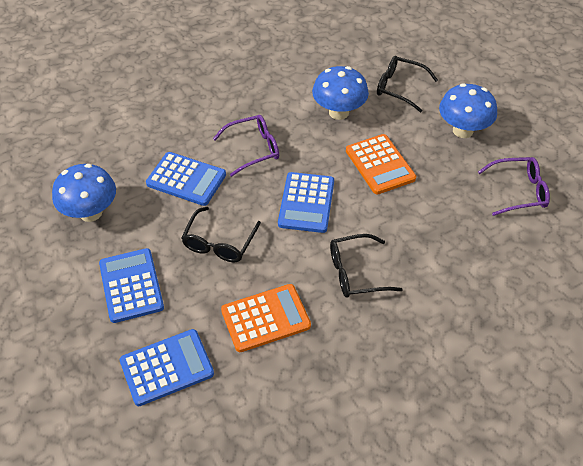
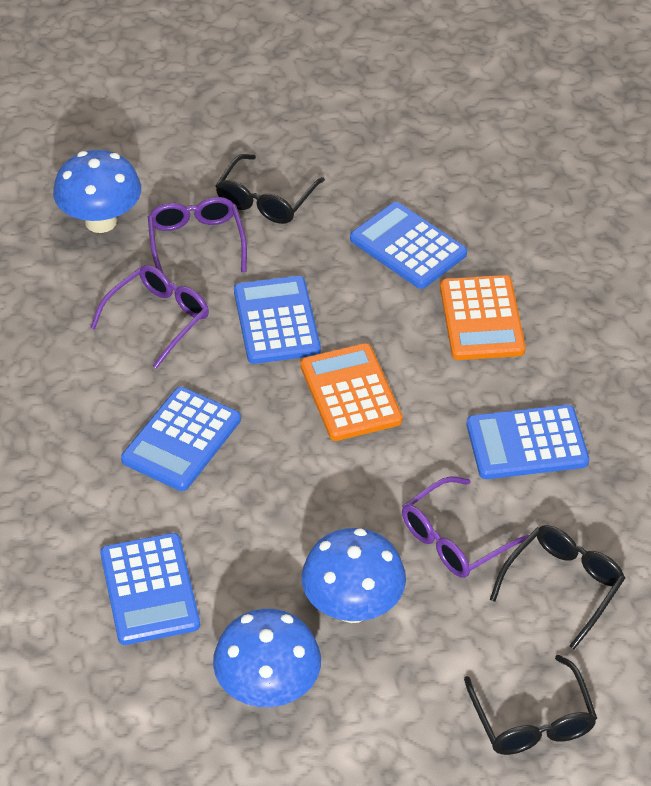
blue calculator: 4 -> 5
purple glasses: 2 -> 3

